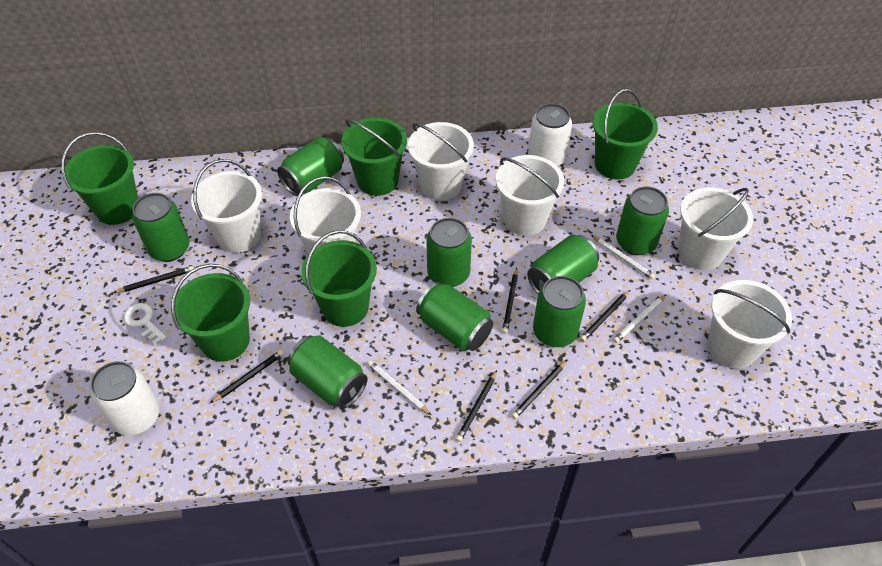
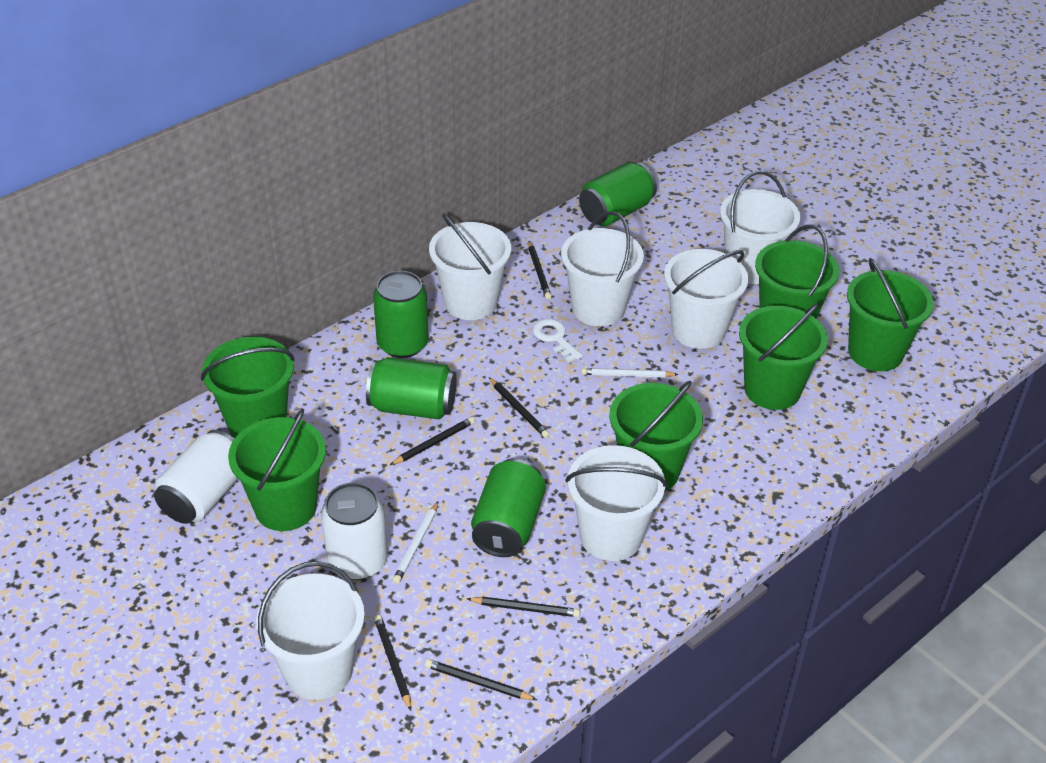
green bucket: 5 -> 6
green can: 8 -> 4
white pencil: 3 -> 2

